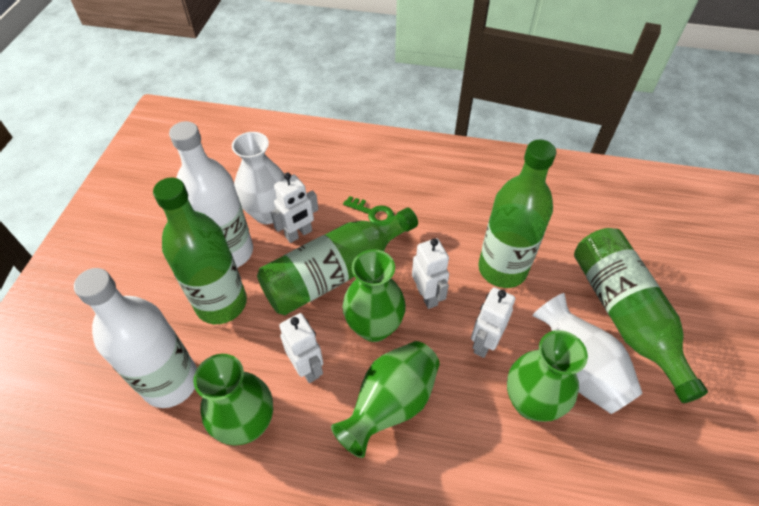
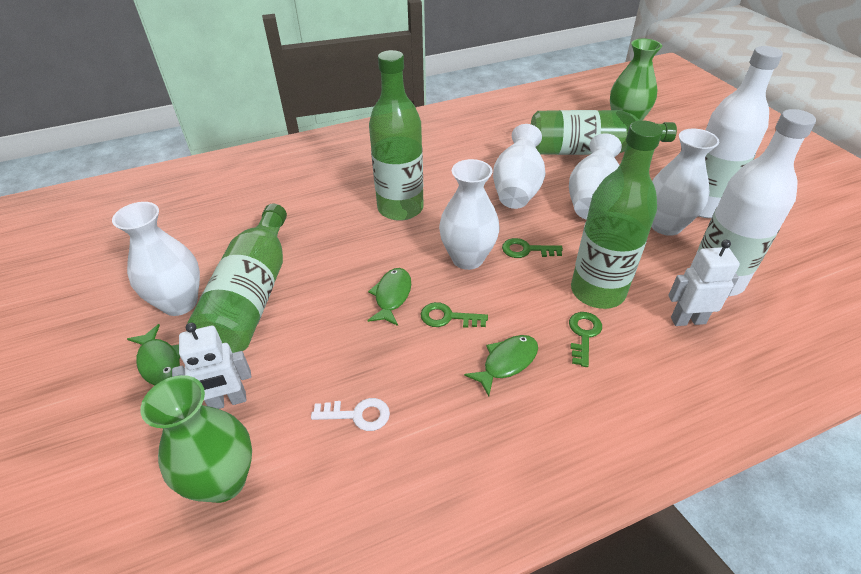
green fish: 0 -> 3
green key: 1 -> 3
green vase: 4 -> 2
white key: 0 -> 1
white robot: 4 -> 2
white vase: 2 -> 5

